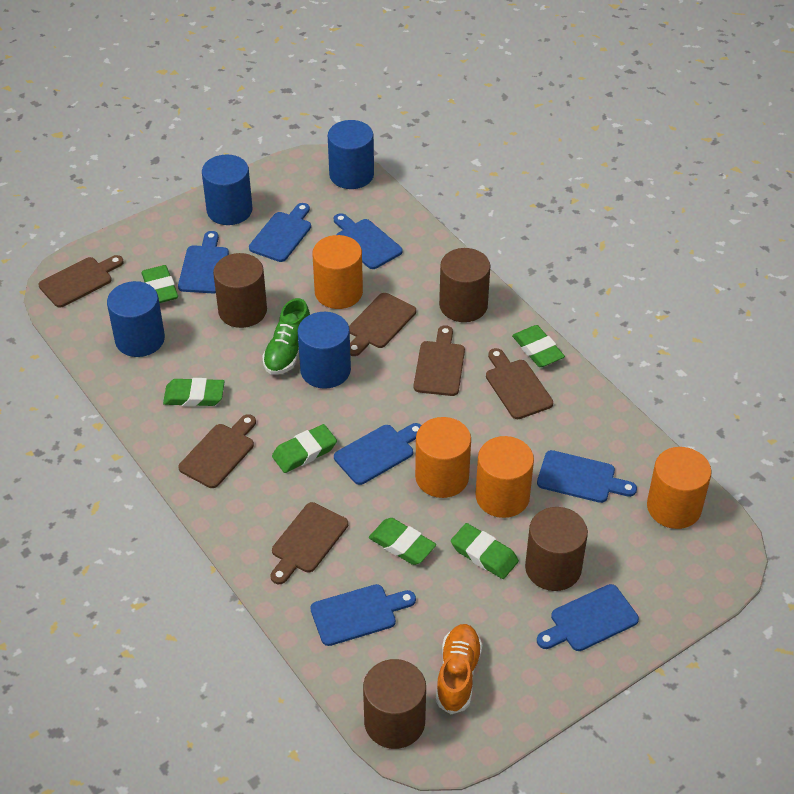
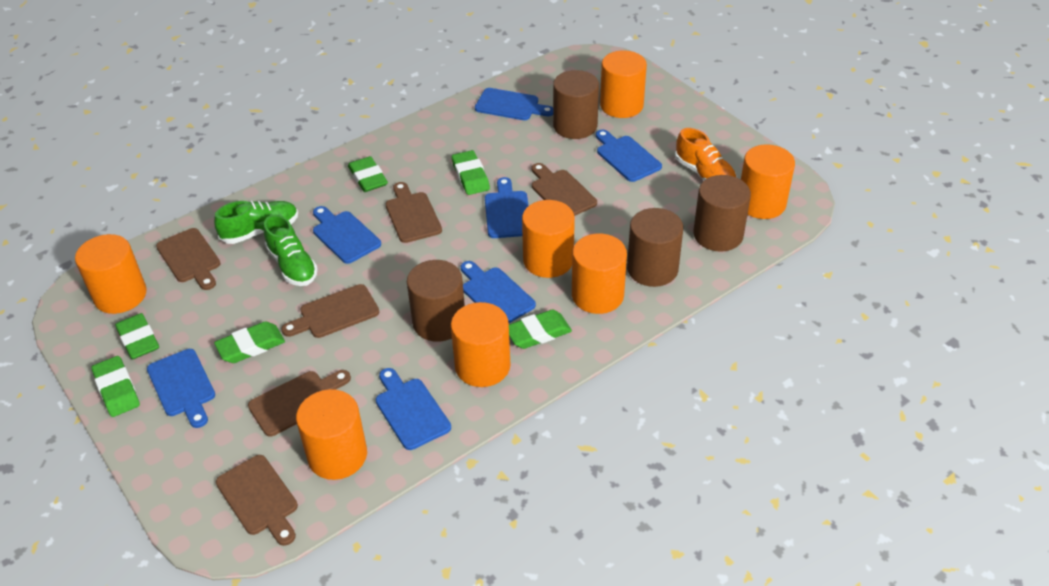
blue cylinder: 4 -> 0
green shoe: 1 -> 2
orange cylinder: 4 -> 7

